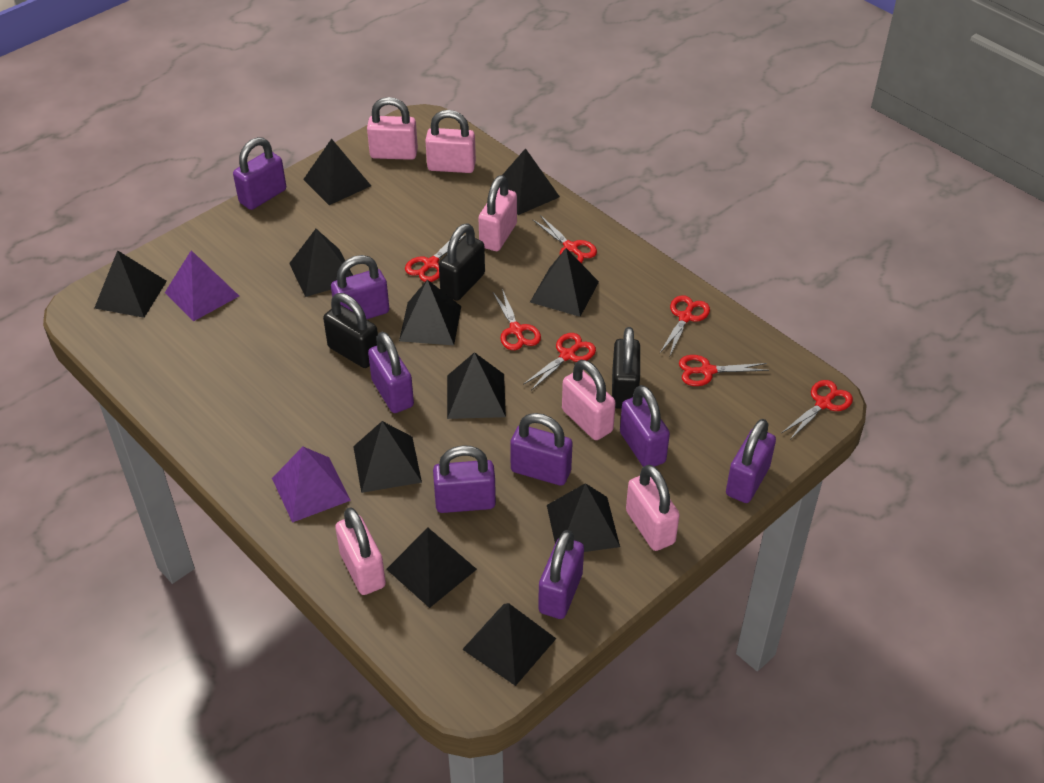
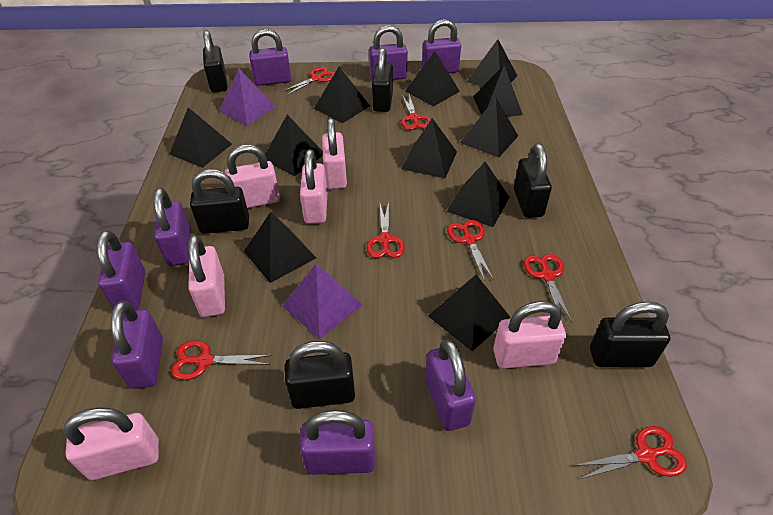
black padlock: 3 -> 6

